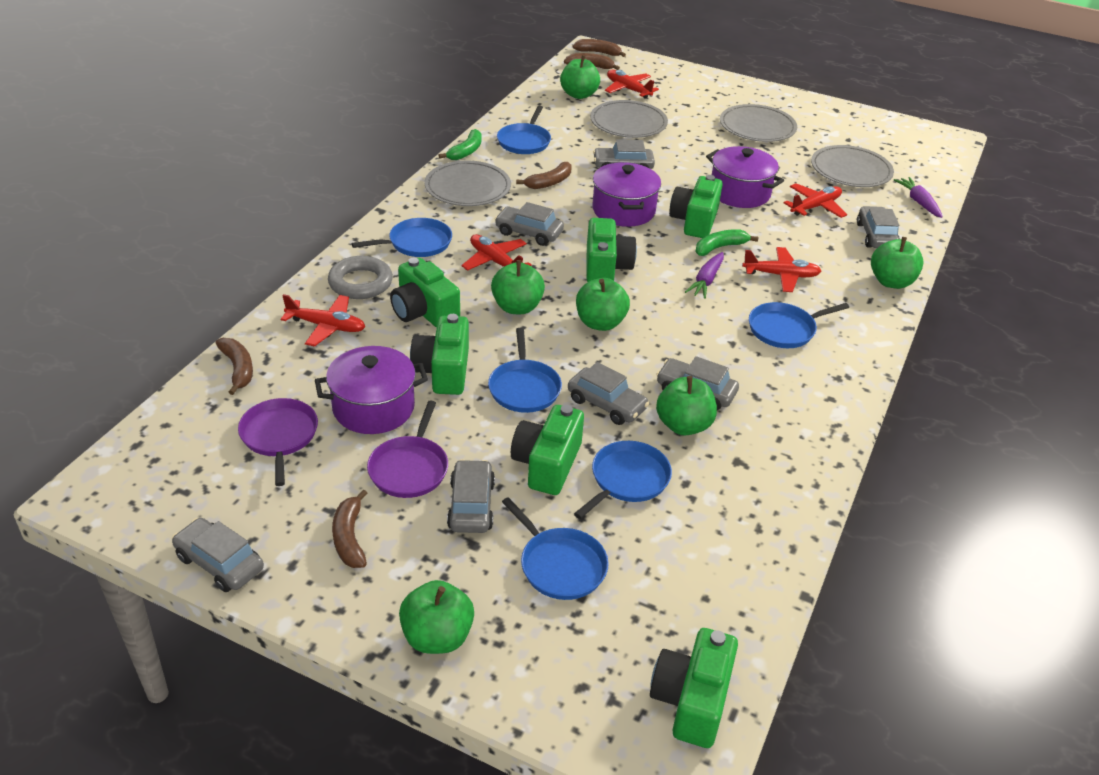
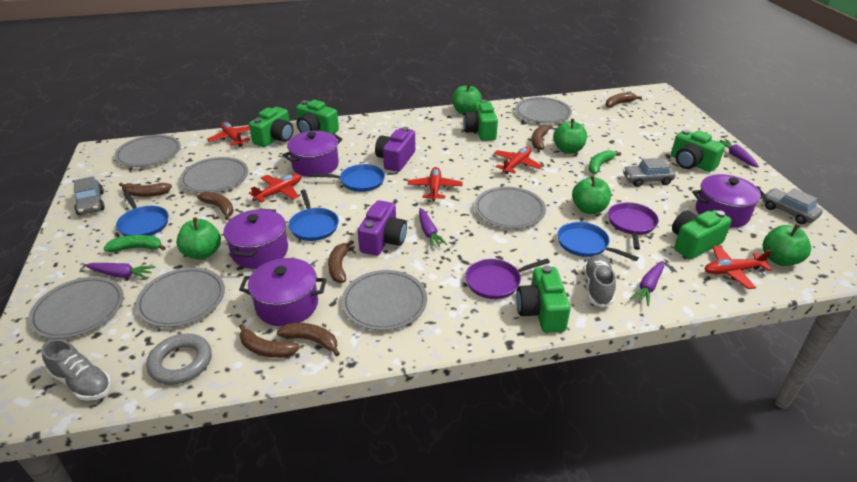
blue pan: 6 -> 4
brown banana: 5 -> 7
green apple: 6 -> 5
grey car: 7 -> 3
grey plate: 4 -> 7
grey shoe: 0 -> 2
purple camera: 0 -> 2
purple carrot: 2 -> 4
purple pot: 3 -> 4

